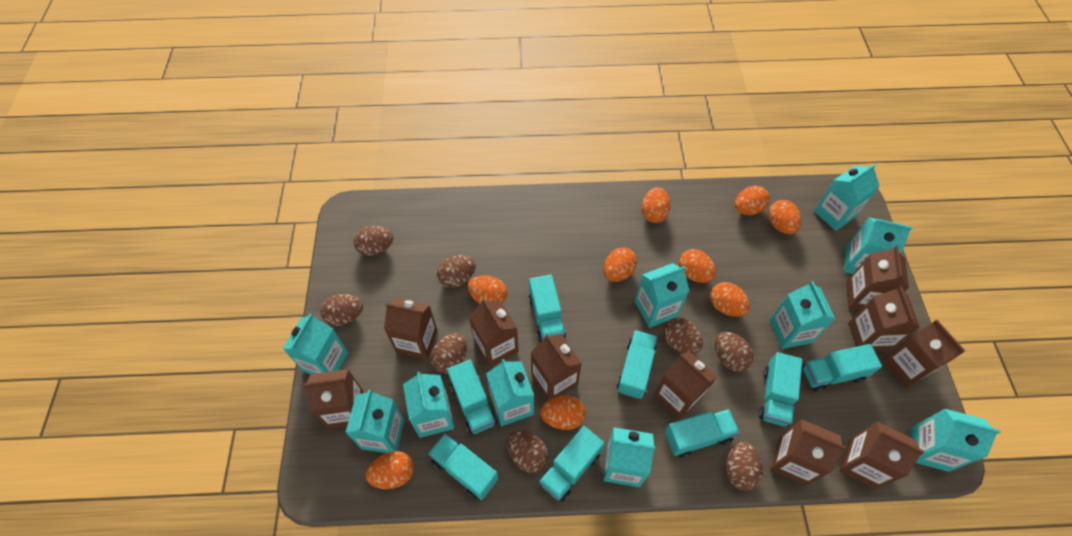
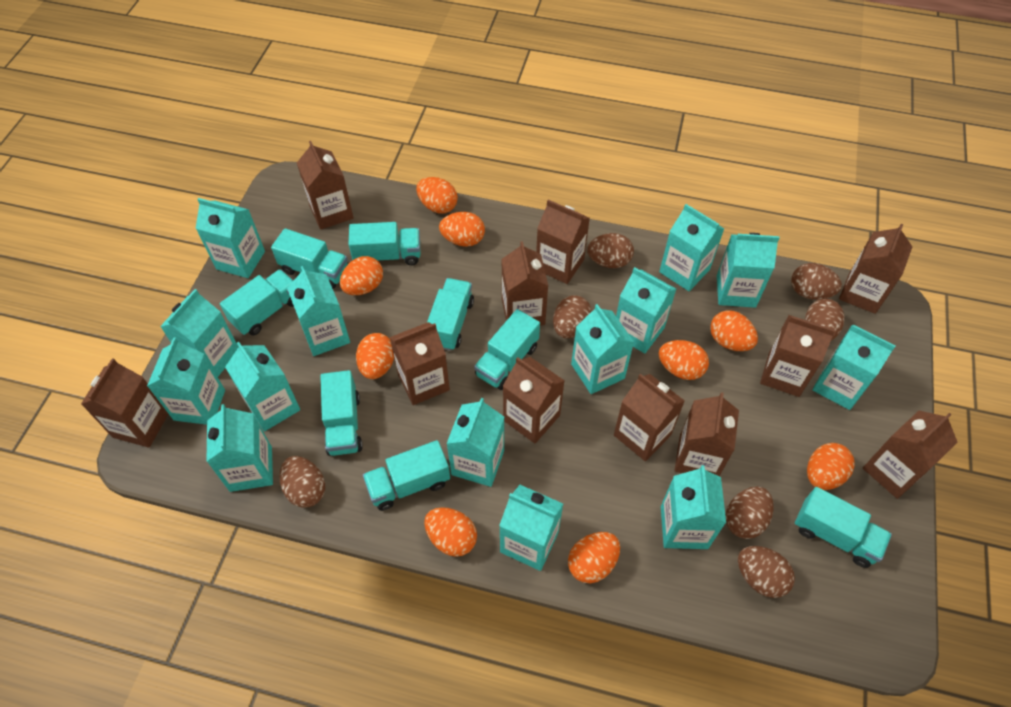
brown carton: 10 -> 11
brown egg: 8 -> 7
turquoise carton: 10 -> 14

